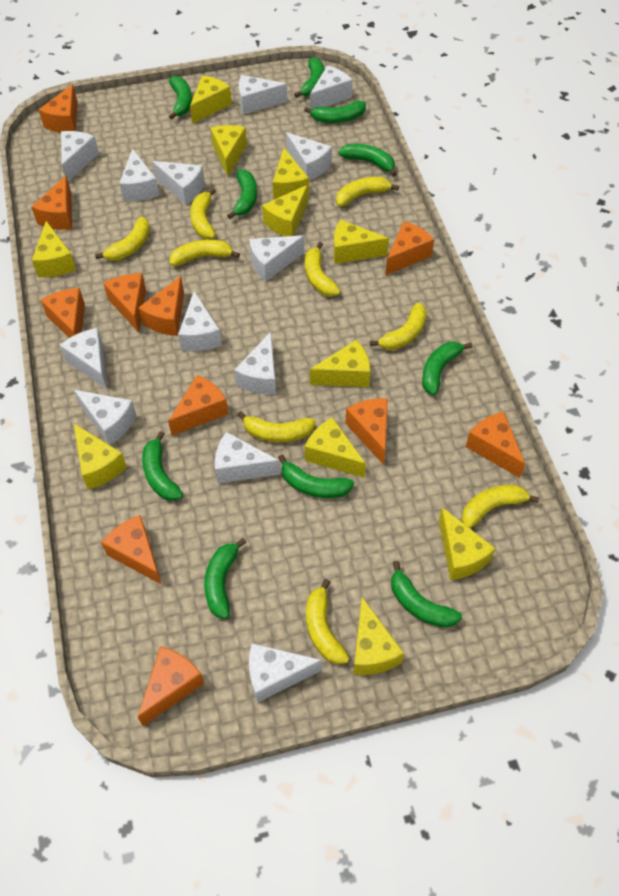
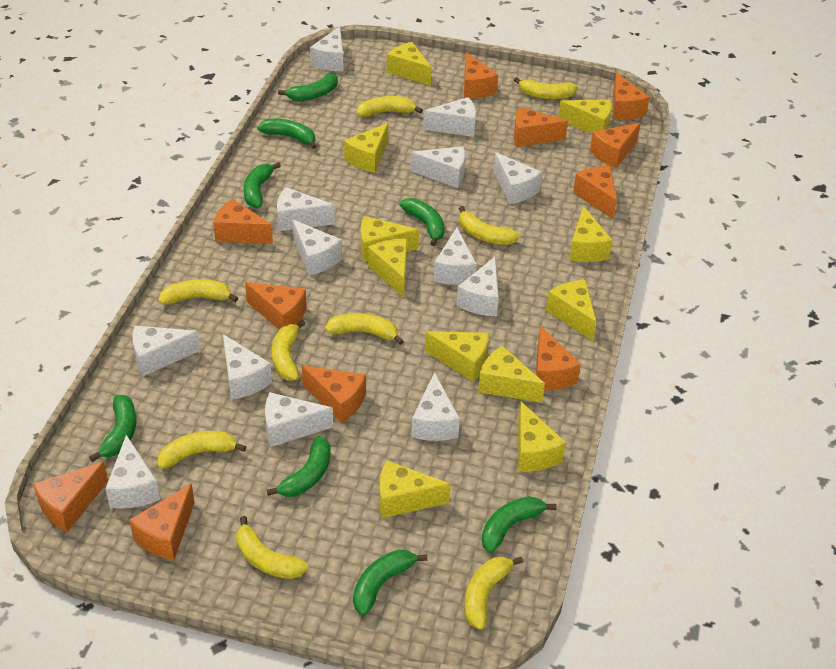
green banana: 10 -> 8

